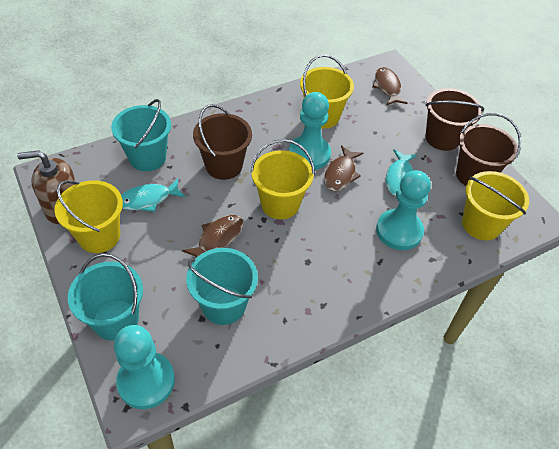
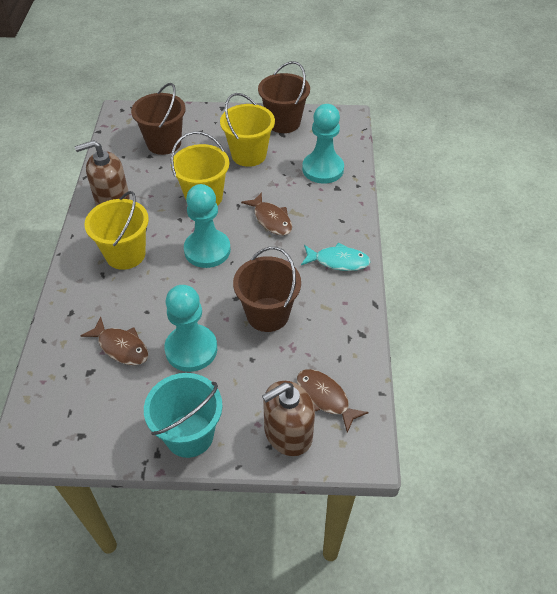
brown soap dispenser: 1 -> 2
turquoise bucket: 3 -> 1
turquoise fish: 2 -> 1
yellow bucket: 4 -> 3

